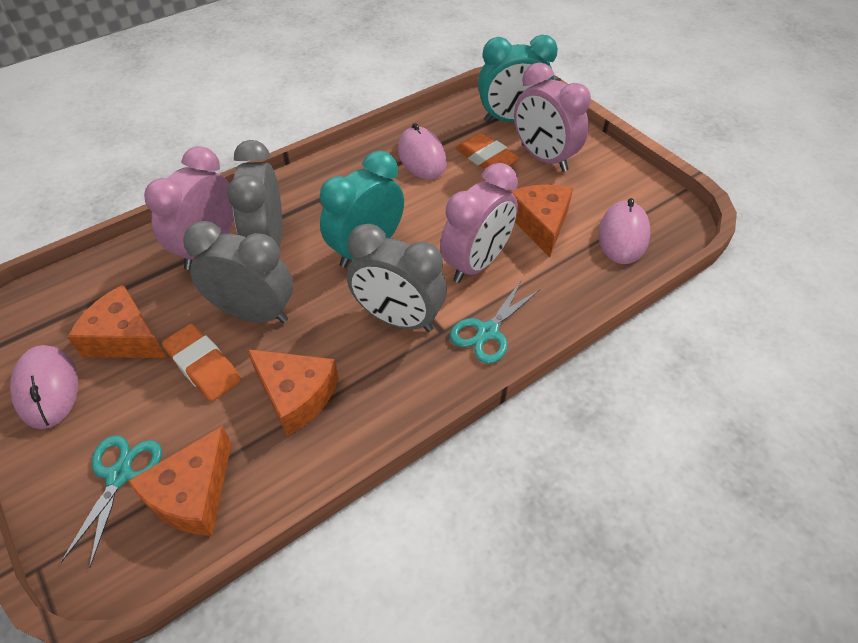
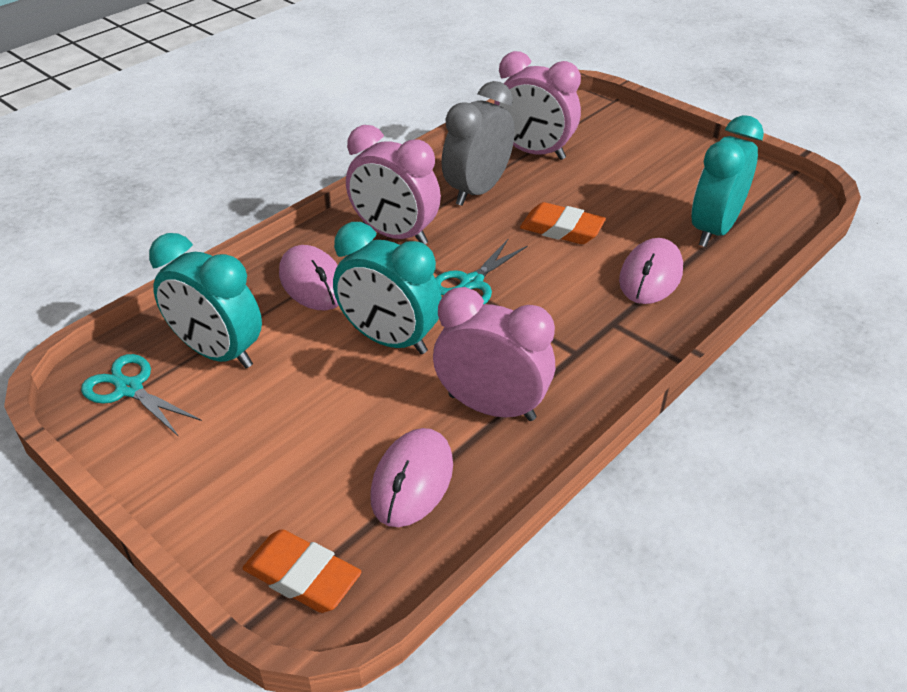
grey clock: 3 -> 1
orange cheese: 4 -> 0
turquoise clock: 2 -> 3

